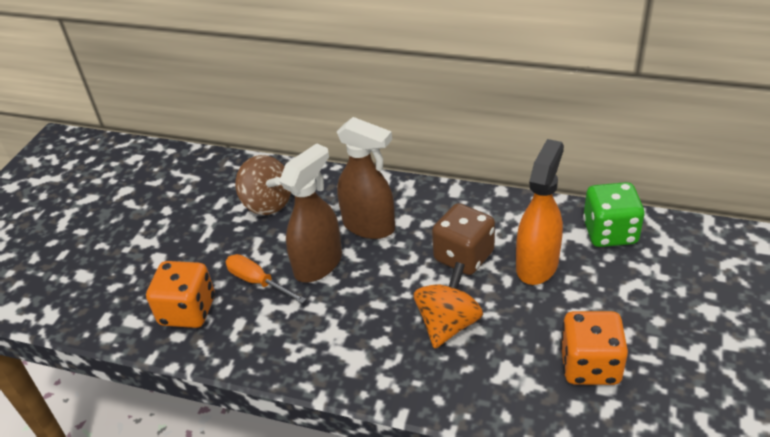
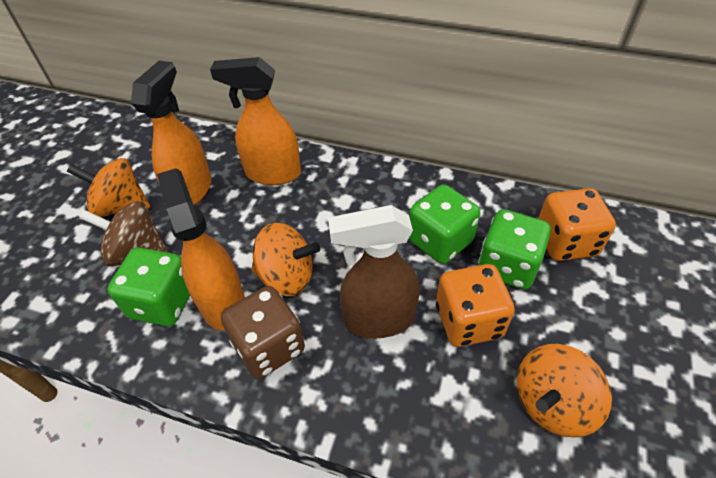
brown spray bottle: 2 -> 1
green dice: 1 -> 3
orange screwdriver: 1 -> 0
orange spinning top: 1 -> 3
orange spray bottle: 1 -> 3

